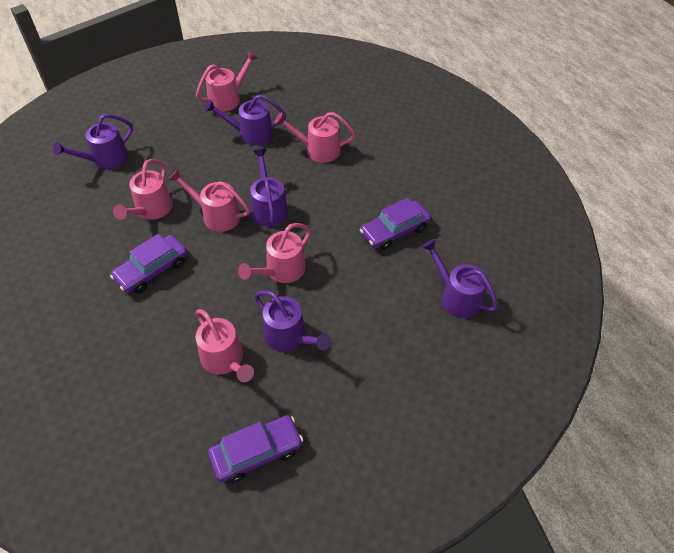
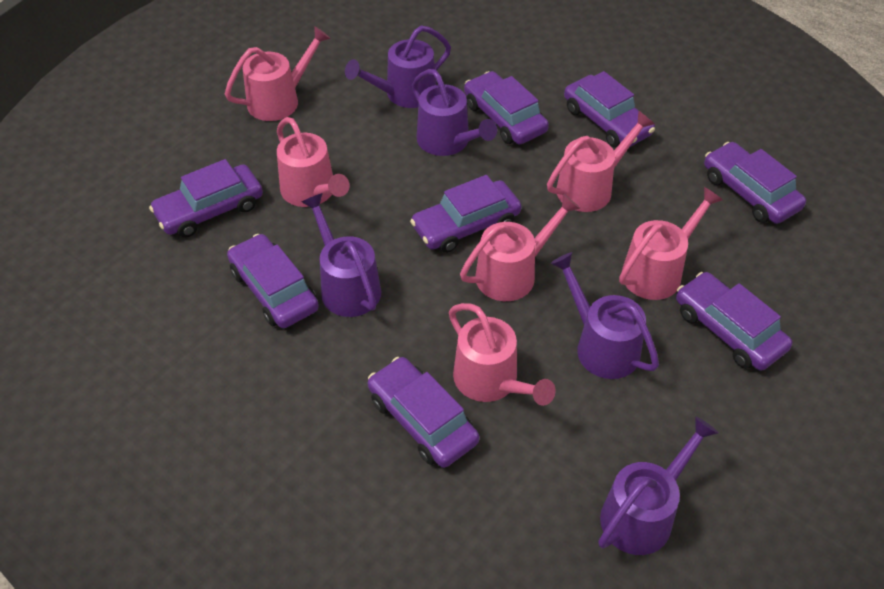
purple car: 3 -> 8

